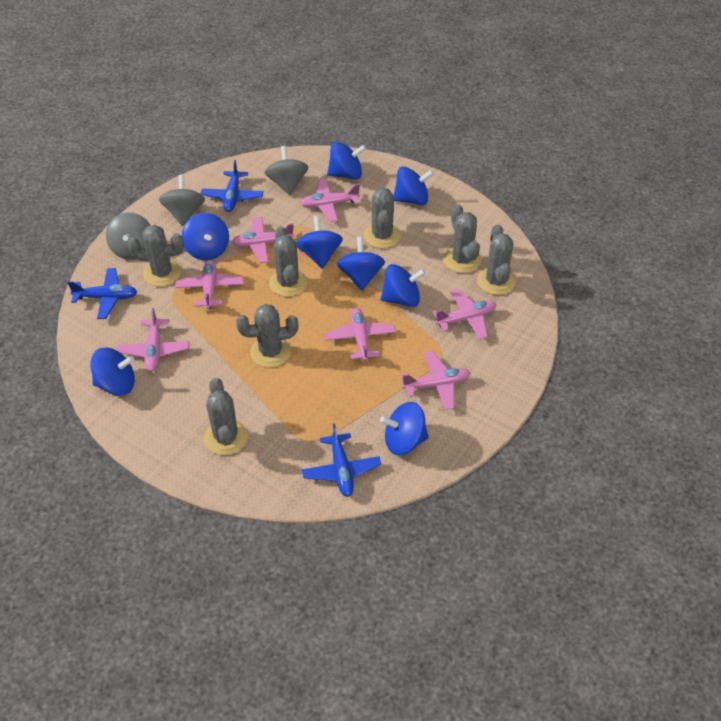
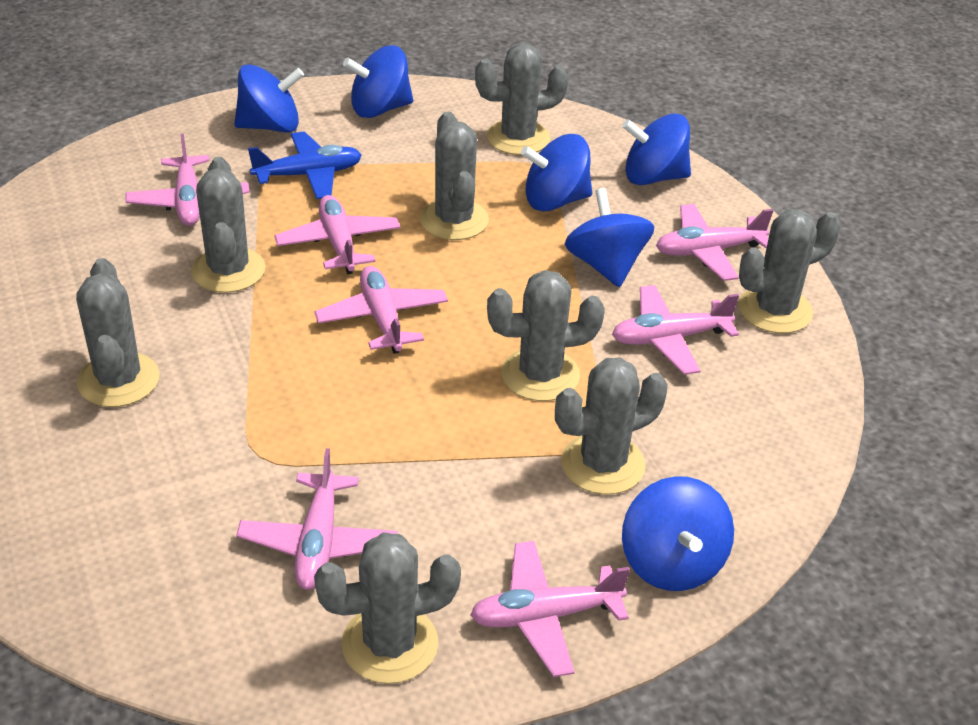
blue plane: 3 -> 1
blue spinning top: 8 -> 6
grey cactus: 7 -> 8
grey spinning top: 3 -> 0

